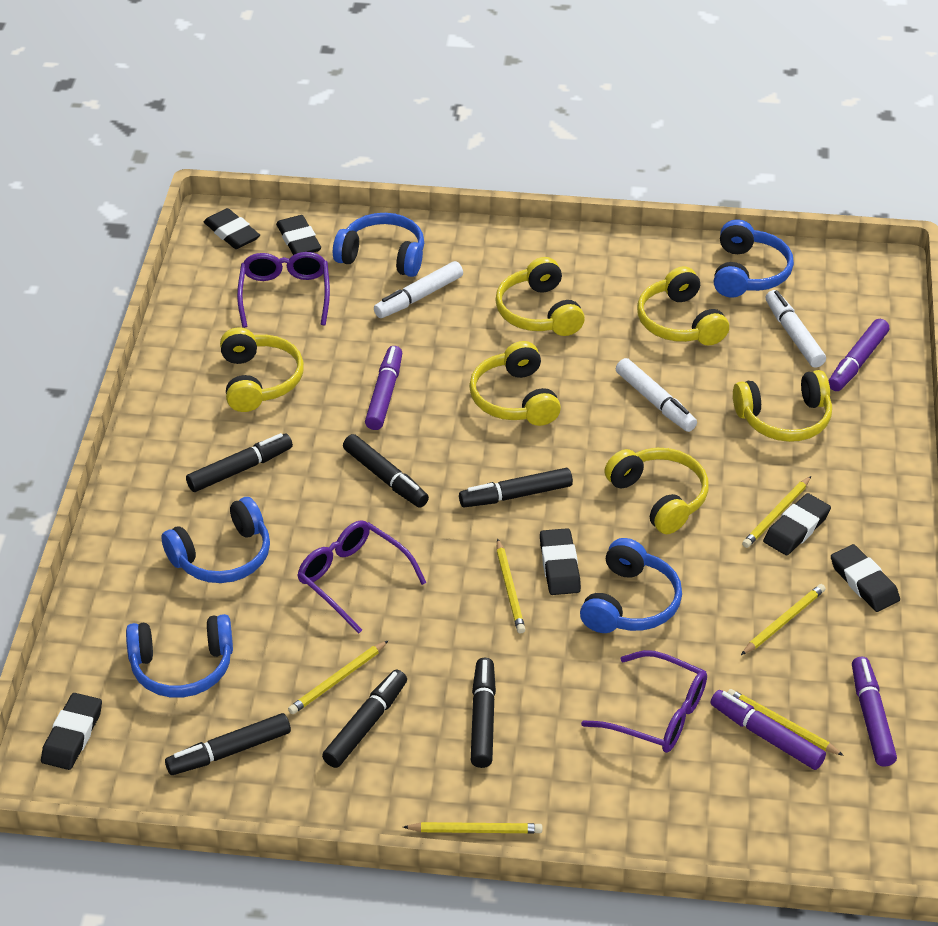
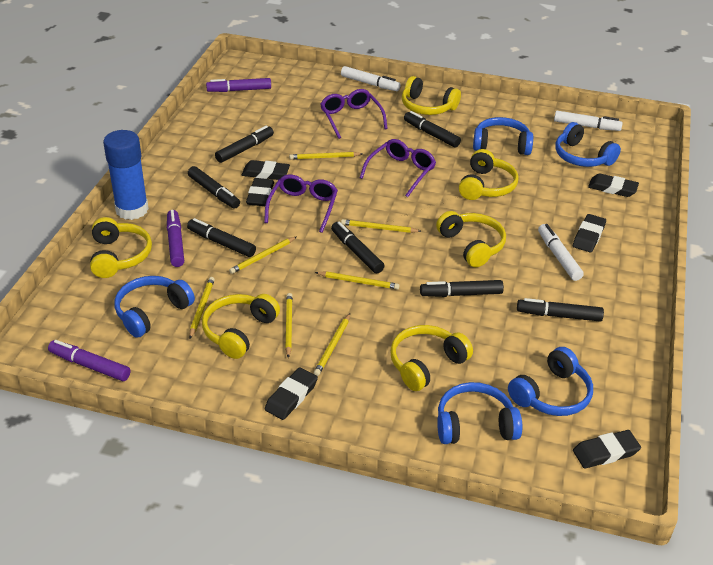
black marker: 6 -> 7
blue glue stick: 0 -> 1
purple marker: 4 -> 3
yellow pencil: 6 -> 7

